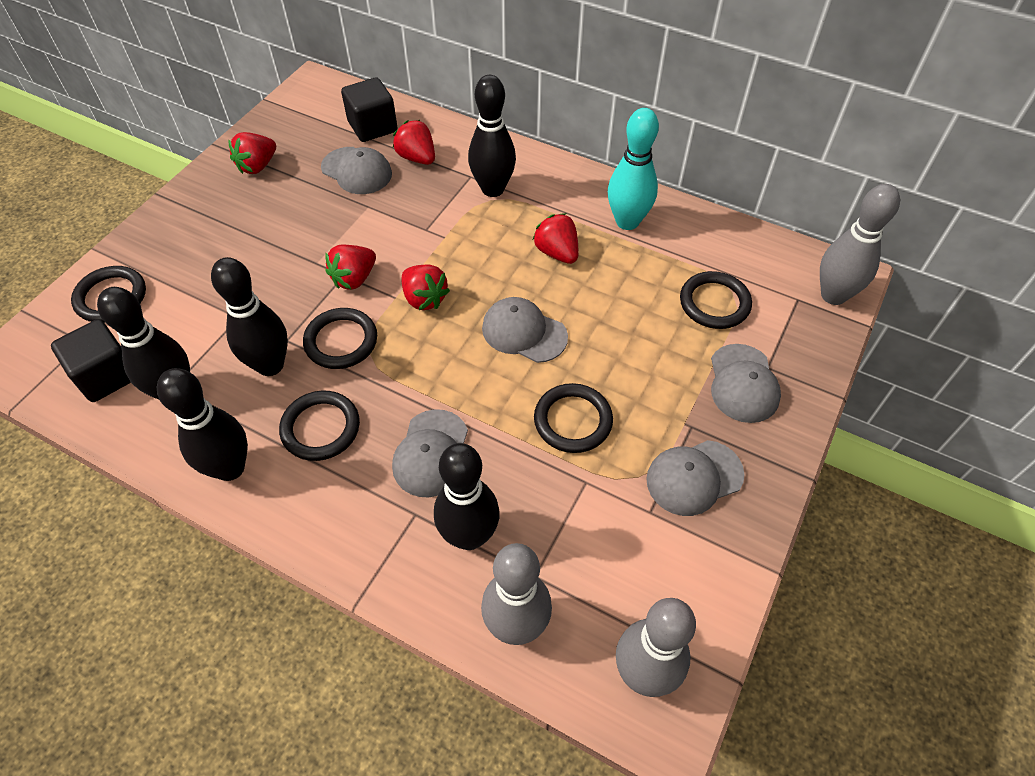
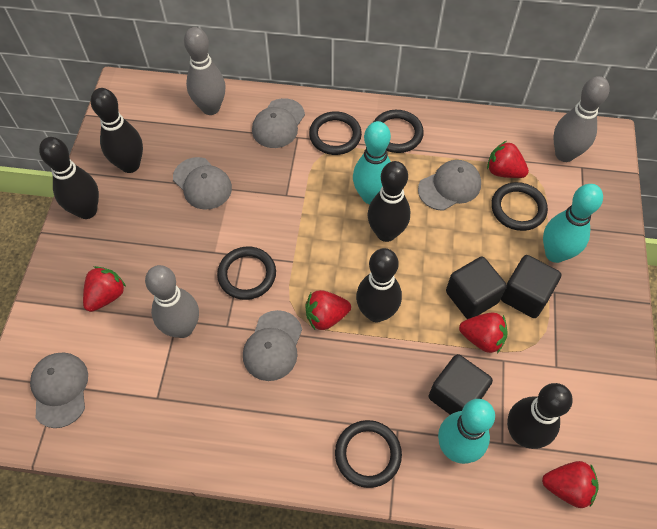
black cube: 2 -> 3
turquoise bowling pin: 1 -> 3

